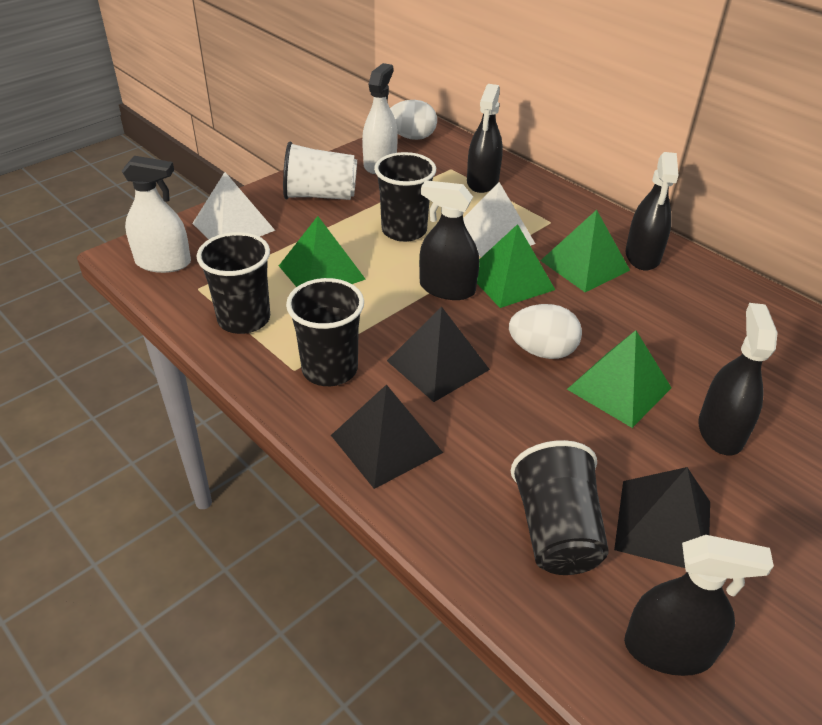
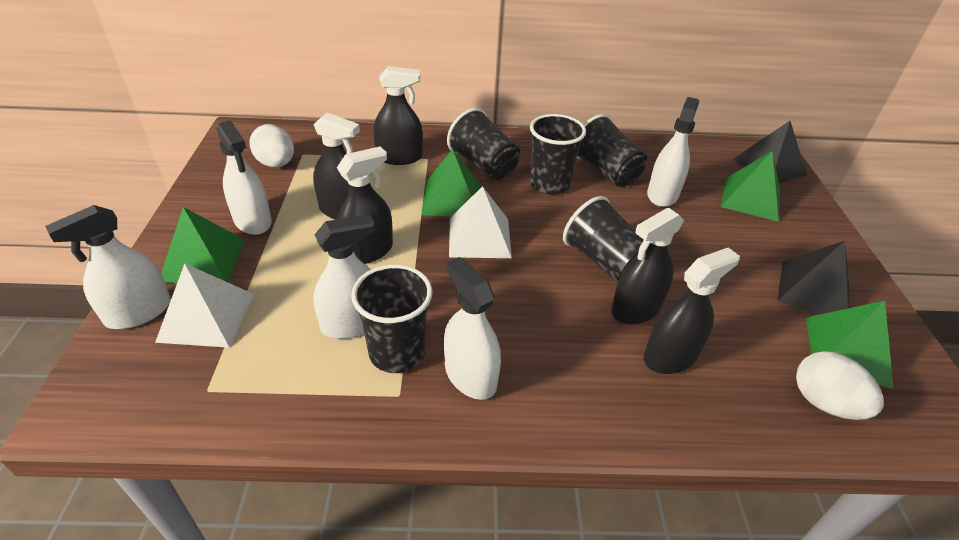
black cup: 4 -> 5
black pyramid: 3 -> 2
white cup: 1 -> 0
white spray bottle: 2 -> 5

